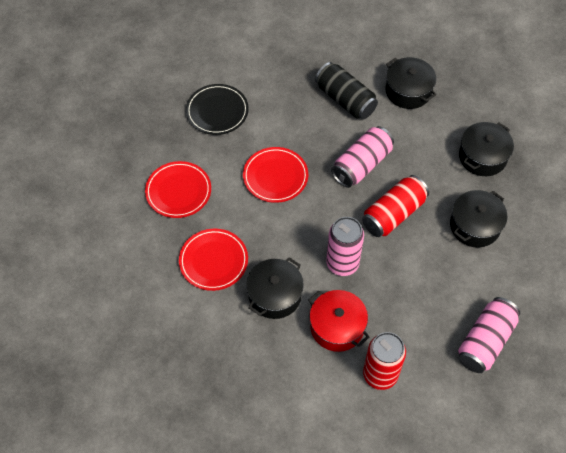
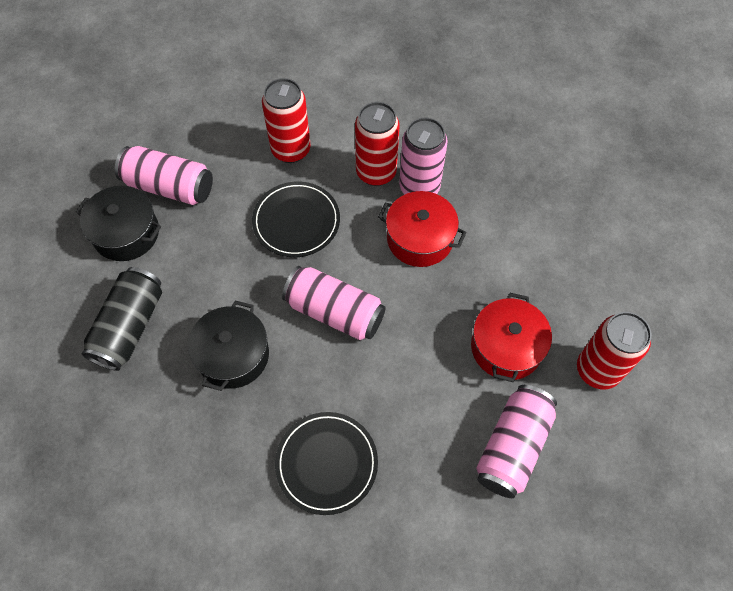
black plate: 1 -> 2
black pot: 4 -> 2
pink can: 3 -> 4
red can: 2 -> 3
red plate: 3 -> 0
red pot: 1 -> 2

